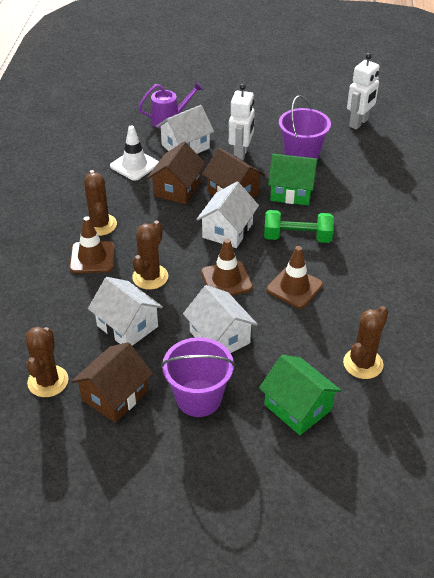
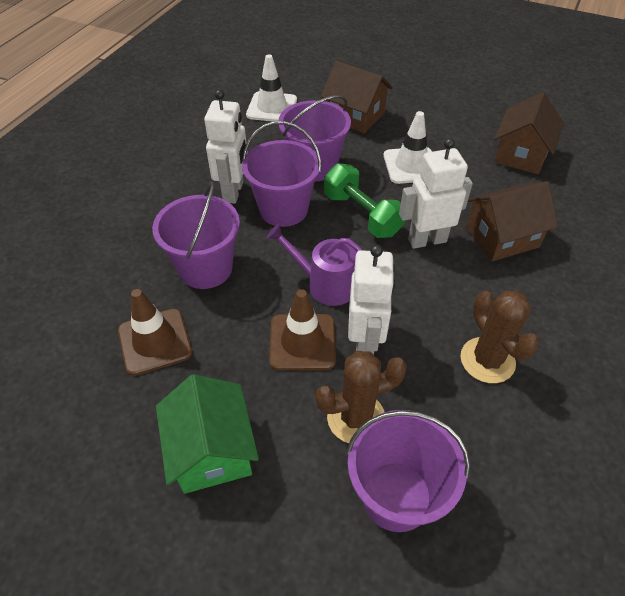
brown cactus: 4 -> 2
brown traffic cone: 3 -> 2
green house: 2 -> 1
purple bucket: 2 -> 4
white house: 4 -> 0
white robot: 2 -> 3
white traffic cone: 1 -> 2

